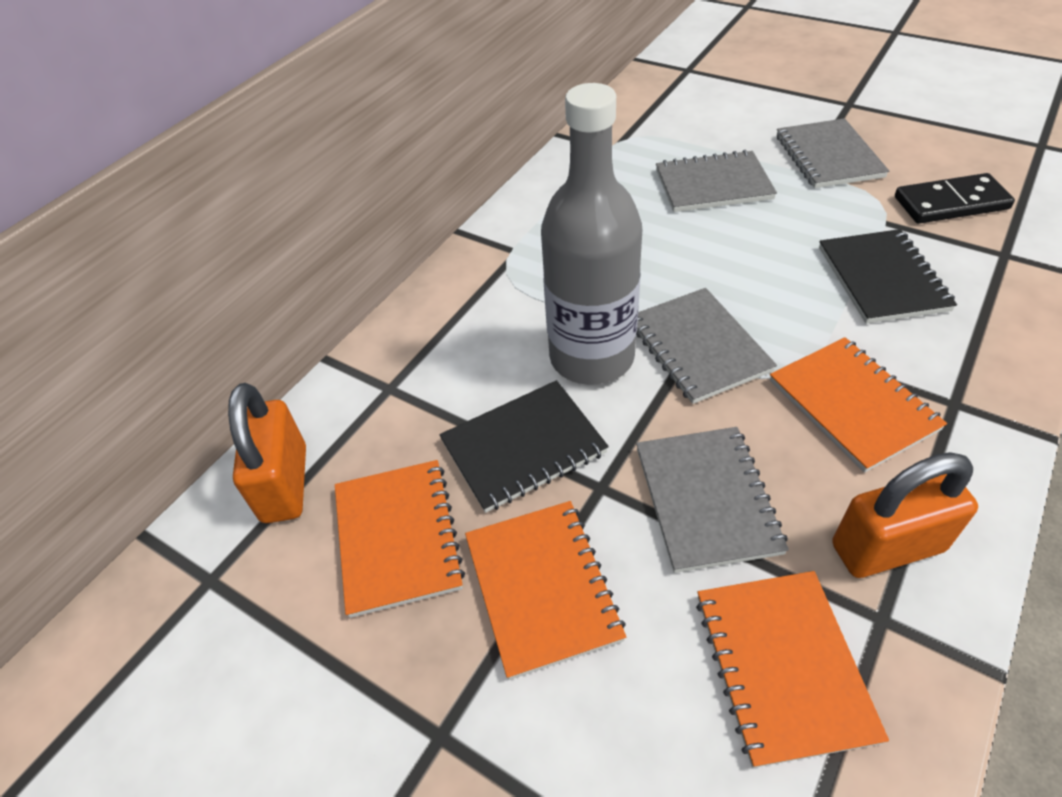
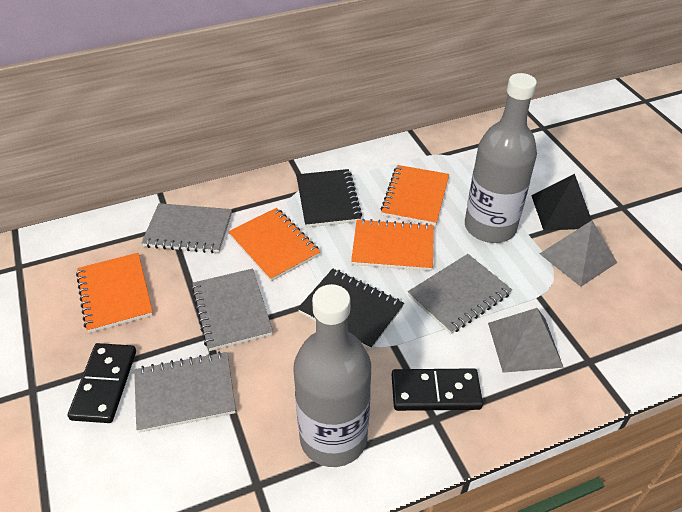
black domino: 1 -> 2
black pyramid: 0 -> 1
grey bottle: 1 -> 2
grey pyramid: 0 -> 2
orange padlock: 2 -> 0

